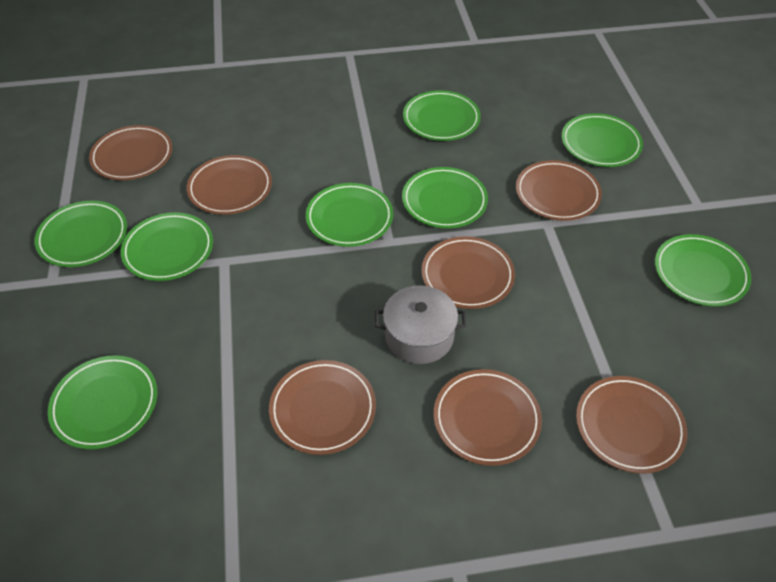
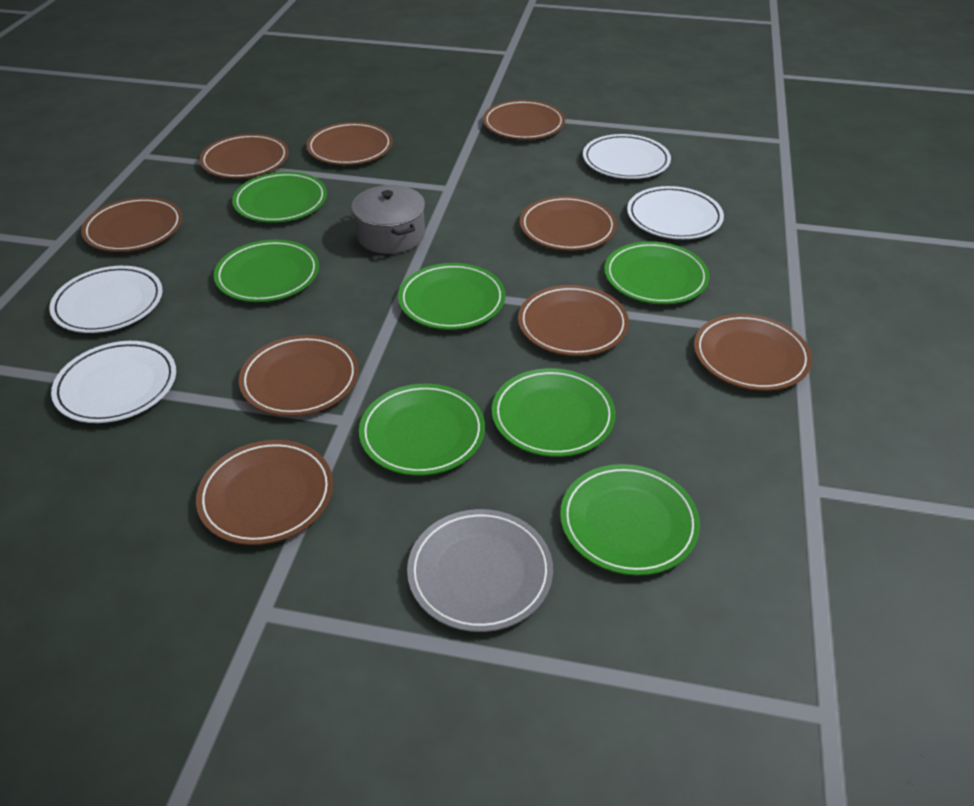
brown plate: 7 -> 9
green plate: 8 -> 7
grey plate: 0 -> 1
white plate: 0 -> 4

